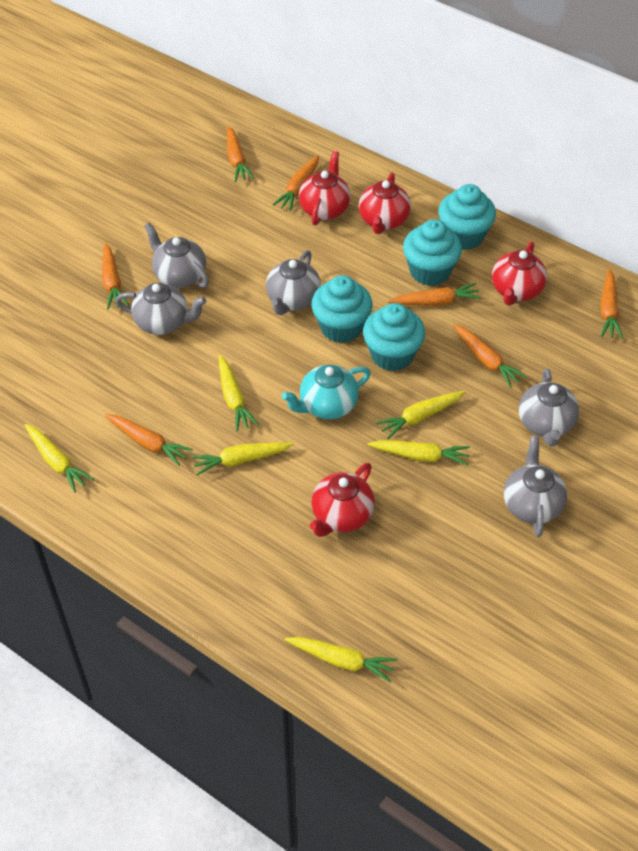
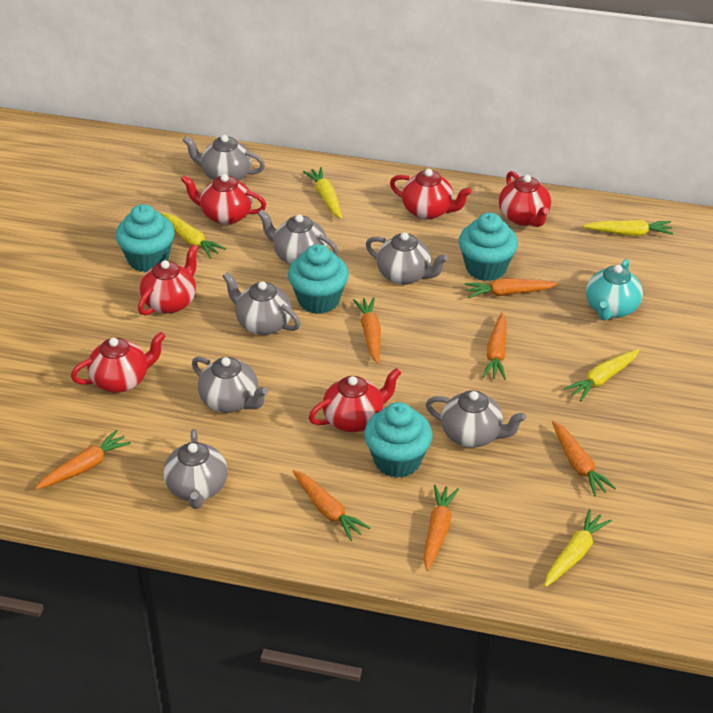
grey teapot: 5 -> 7
red teapot: 4 -> 6
yellow carrot: 6 -> 5

